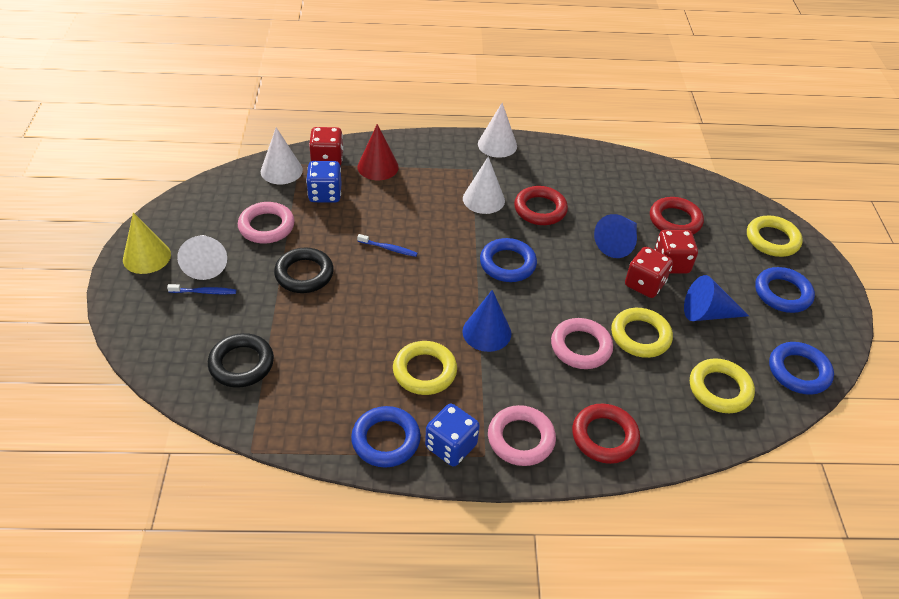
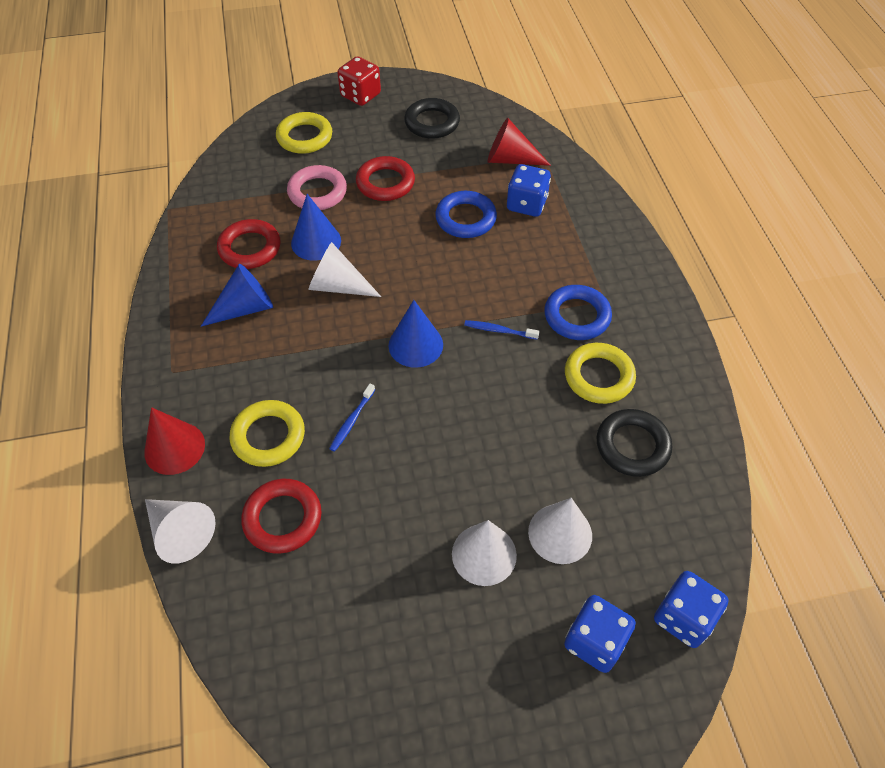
blue dice: 2 -> 3
blue ring: 4 -> 2
pink ring: 3 -> 1
red cone: 1 -> 2
red dice: 3 -> 1
yellow cone: 1 -> 0
yellow ring: 4 -> 3

